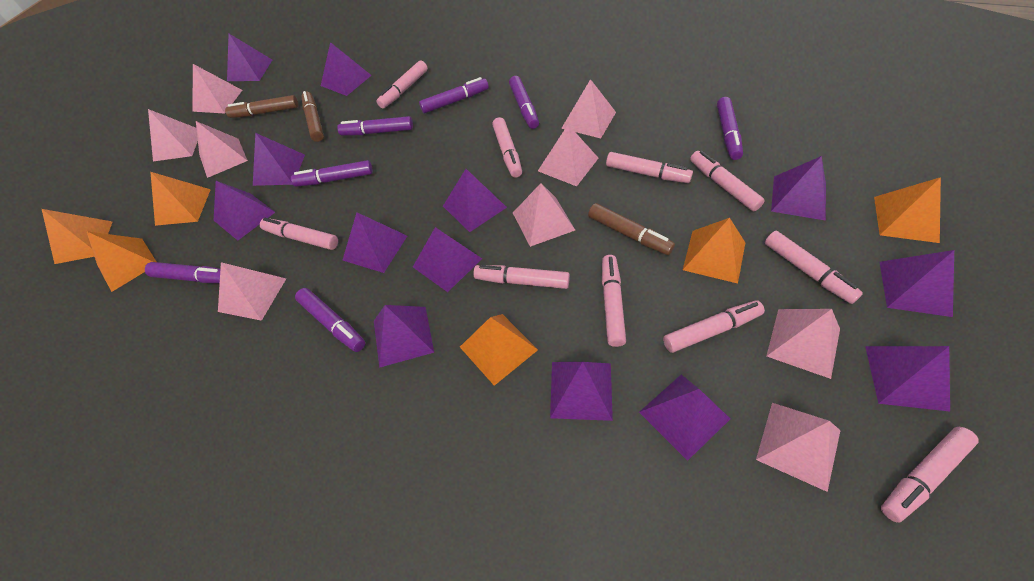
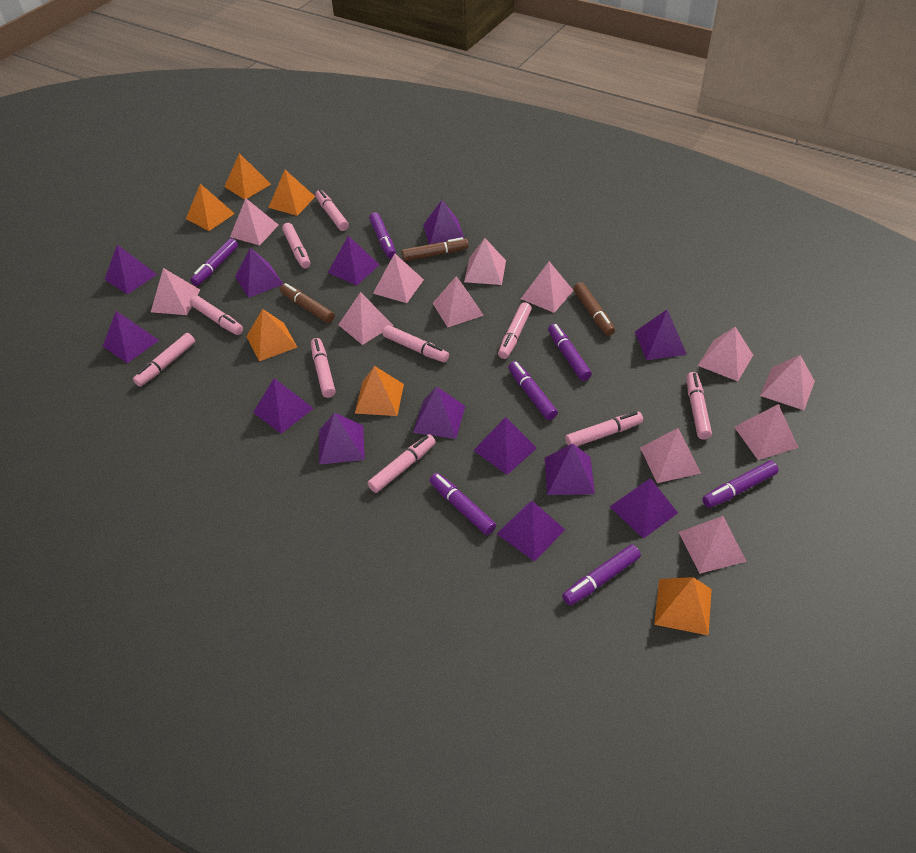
pink pyramid: 9 -> 12

